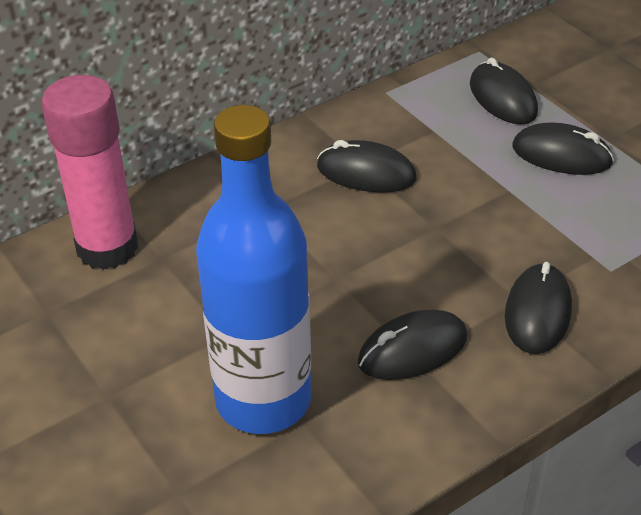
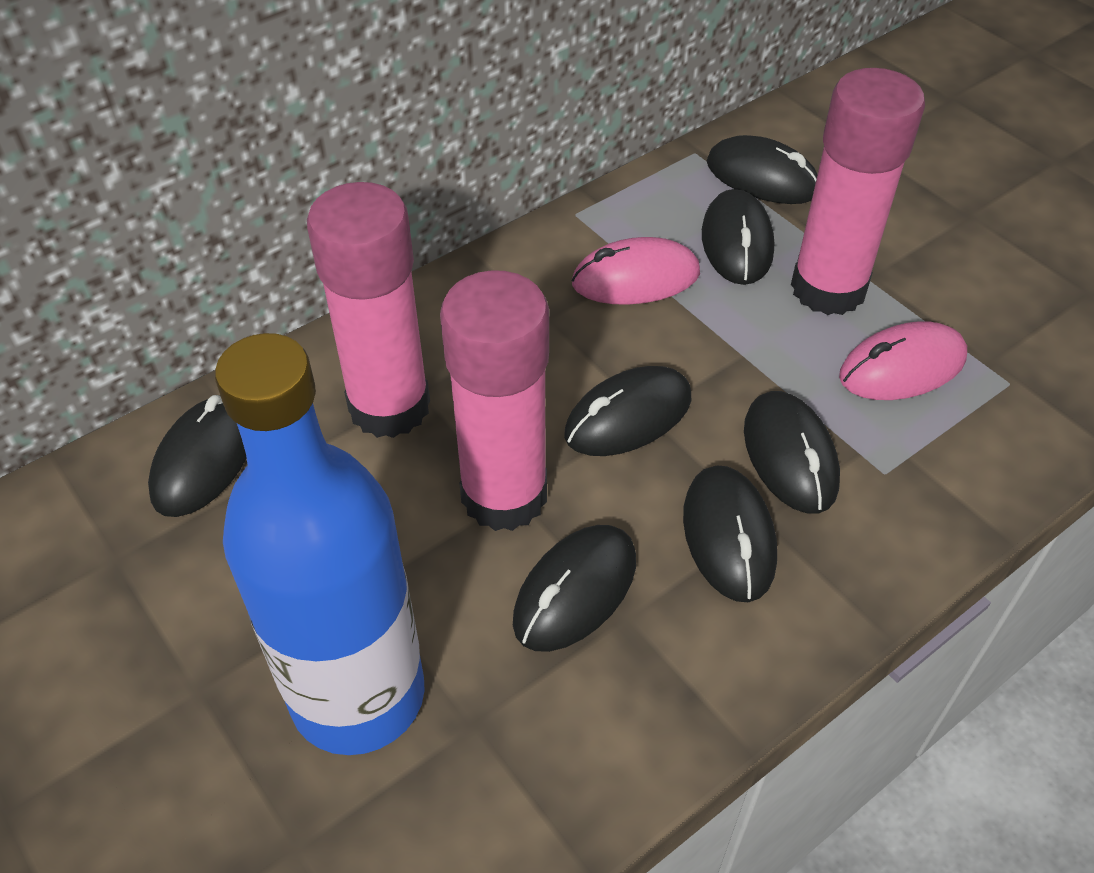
black mouse: 5 -> 7
pink glue stick: 1 -> 3
pink mouse: 0 -> 2

